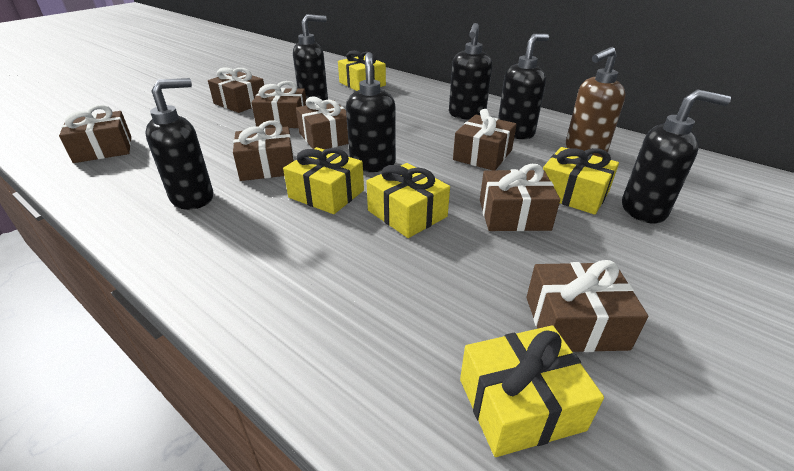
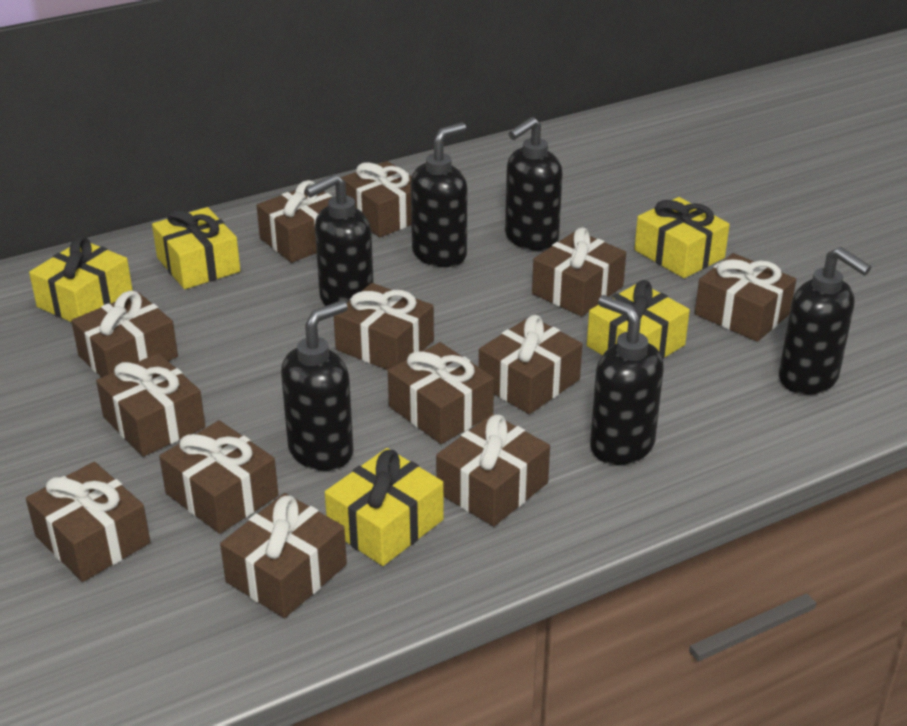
brown gift: 8 -> 13
brown soap dispenser: 1 -> 0

